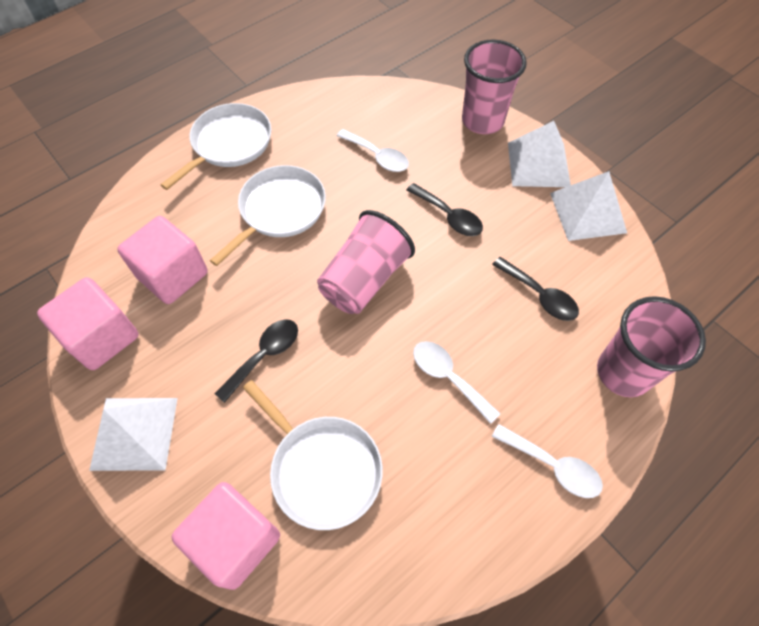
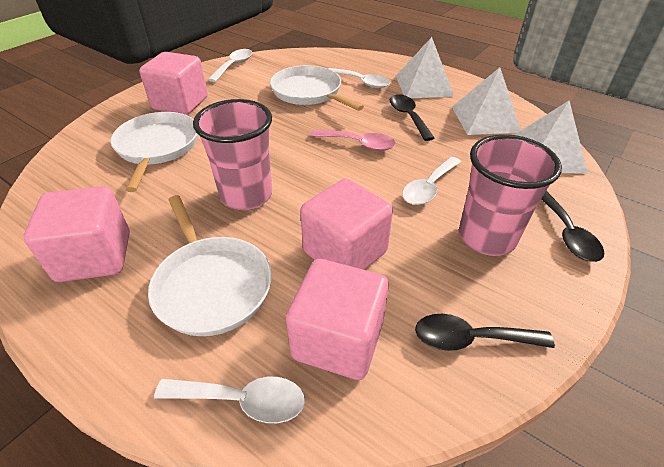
pink cube: 3 -> 4
pink cup: 3 -> 2
pink spoon: 0 -> 1
white spoon: 3 -> 4

